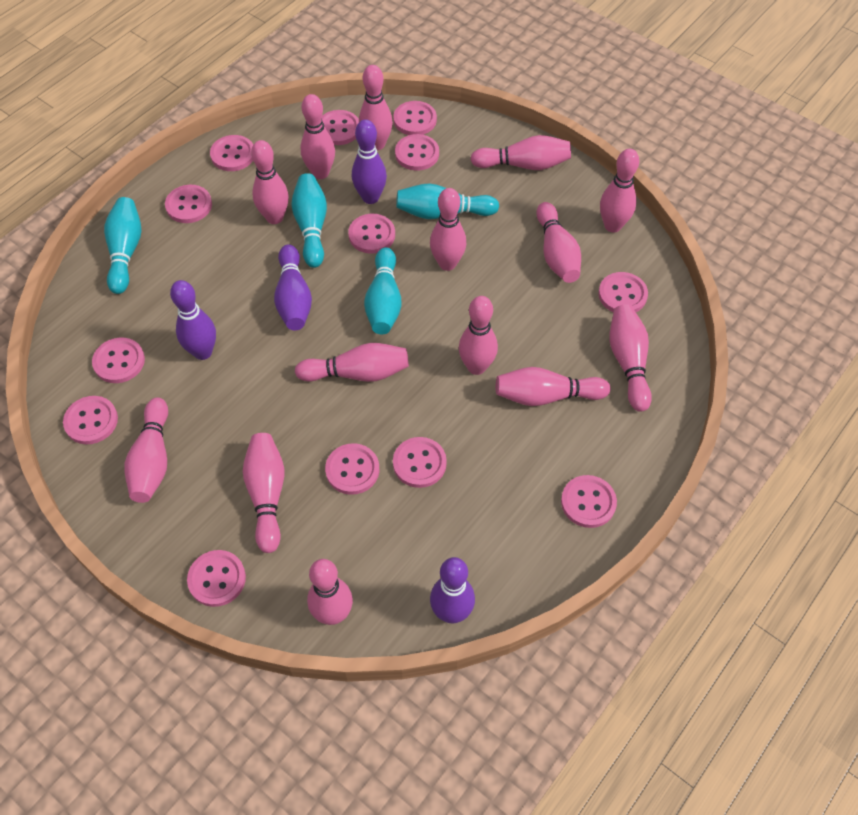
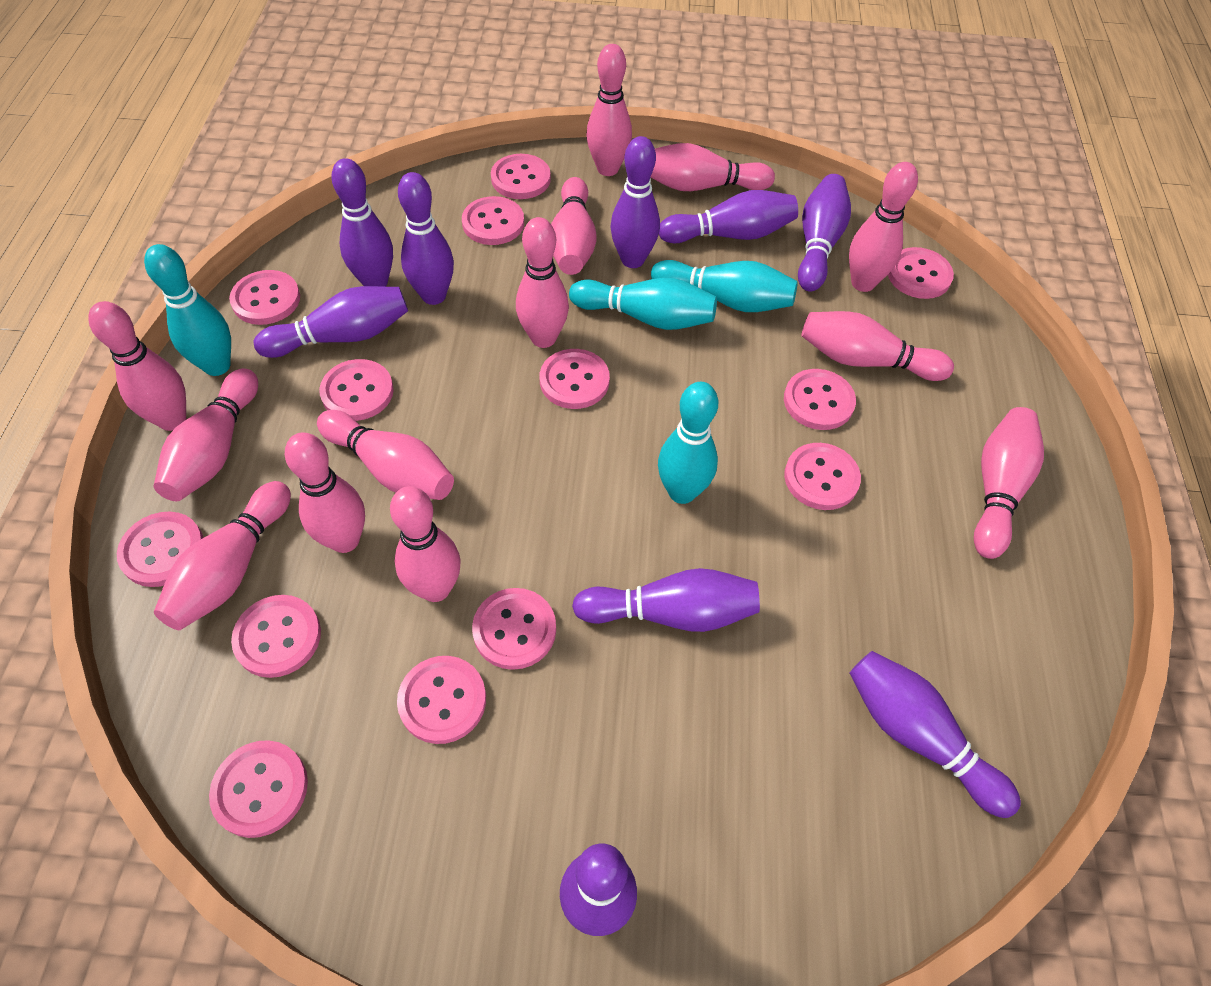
pink bowling pin: 14 -> 13
purple bowling pin: 4 -> 9

